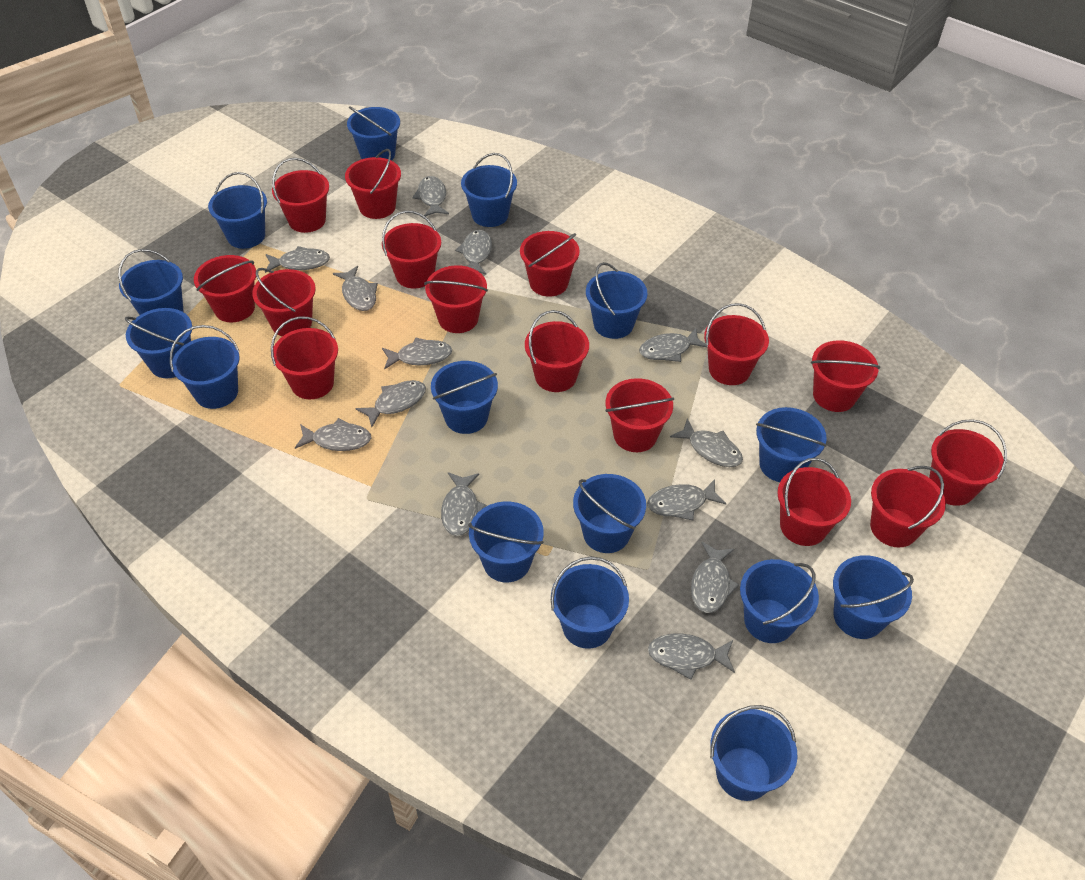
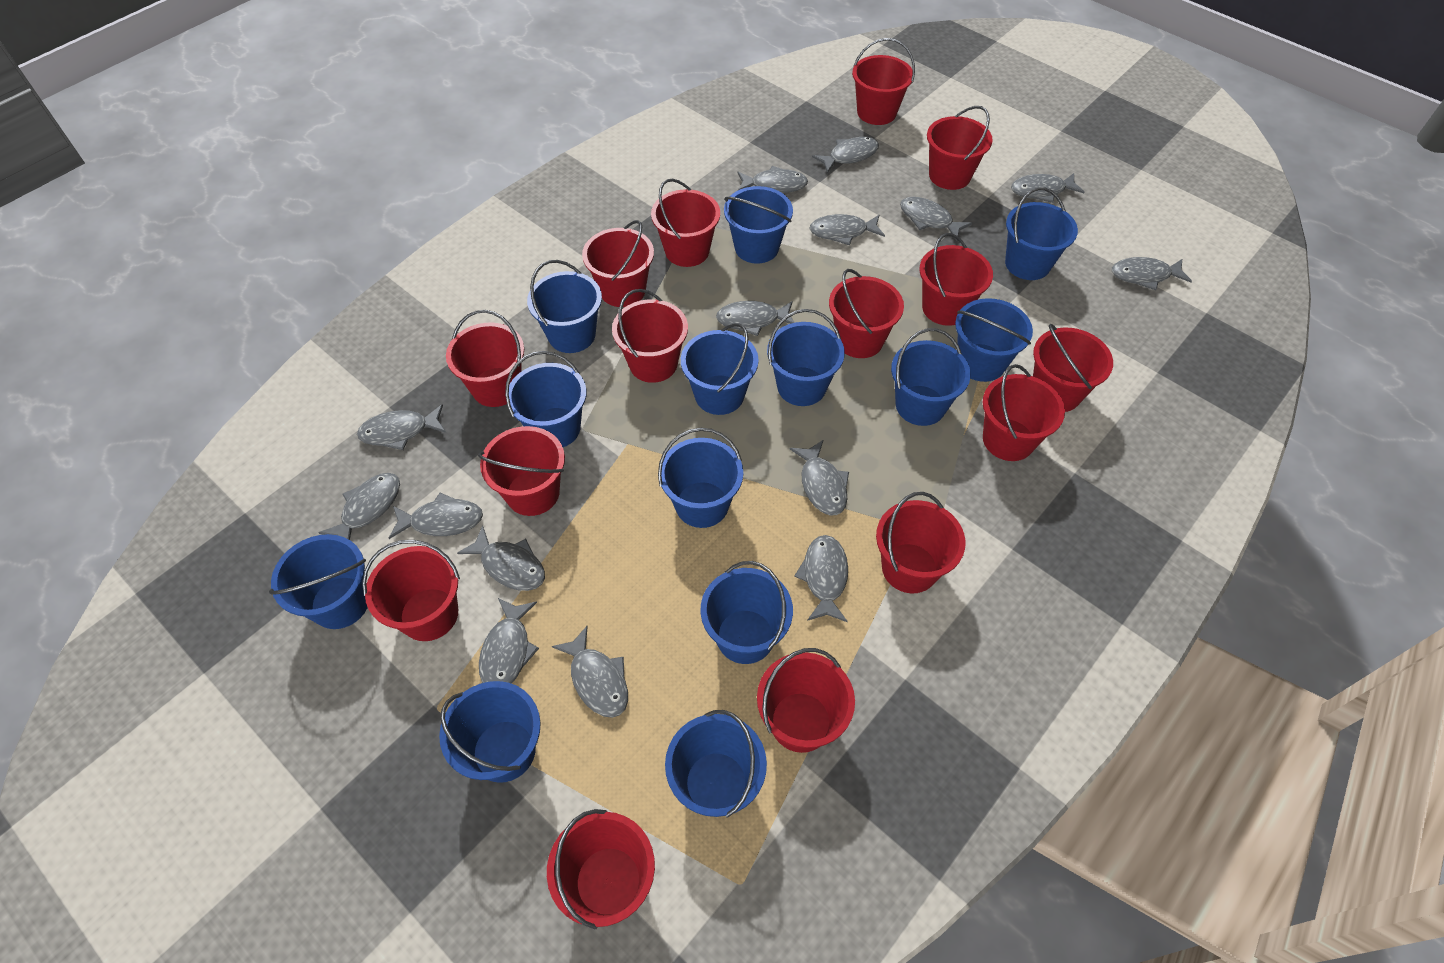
blue bucket: 15 -> 13
grey fish: 13 -> 15

